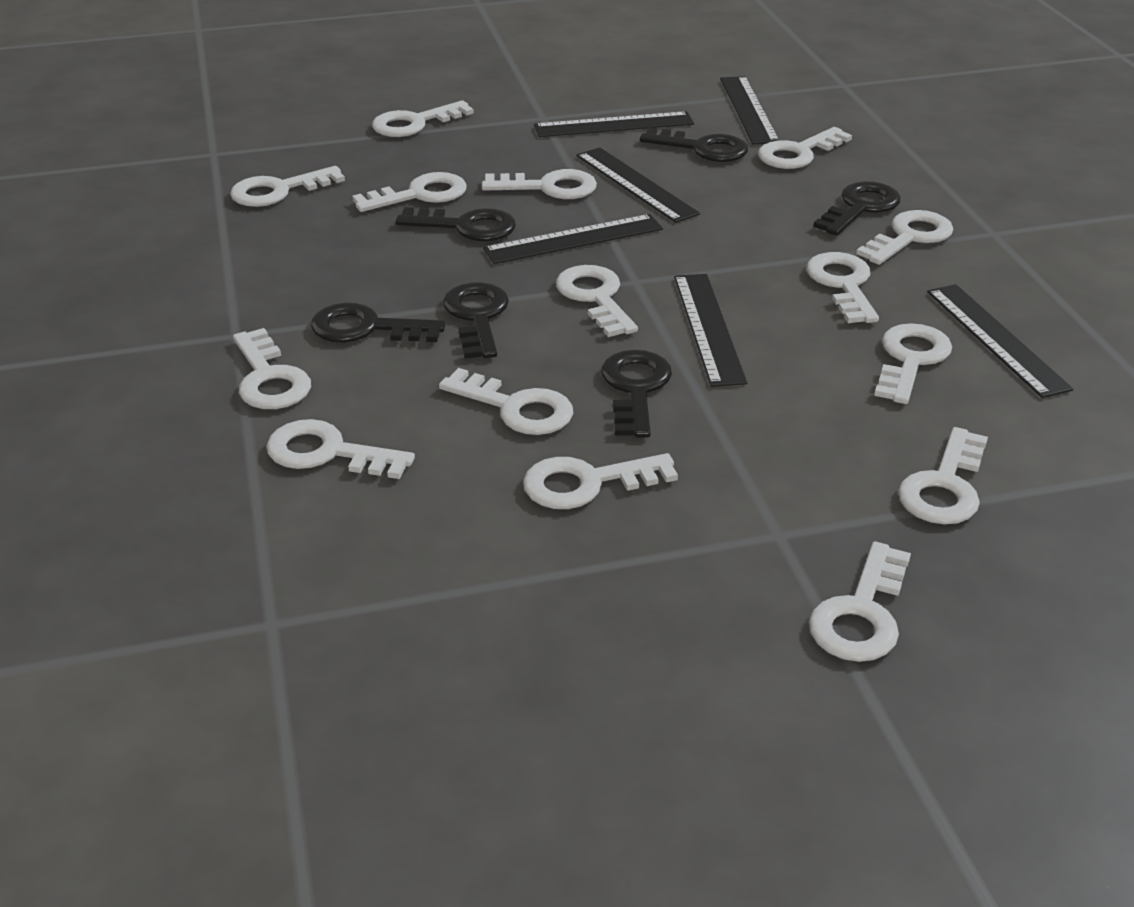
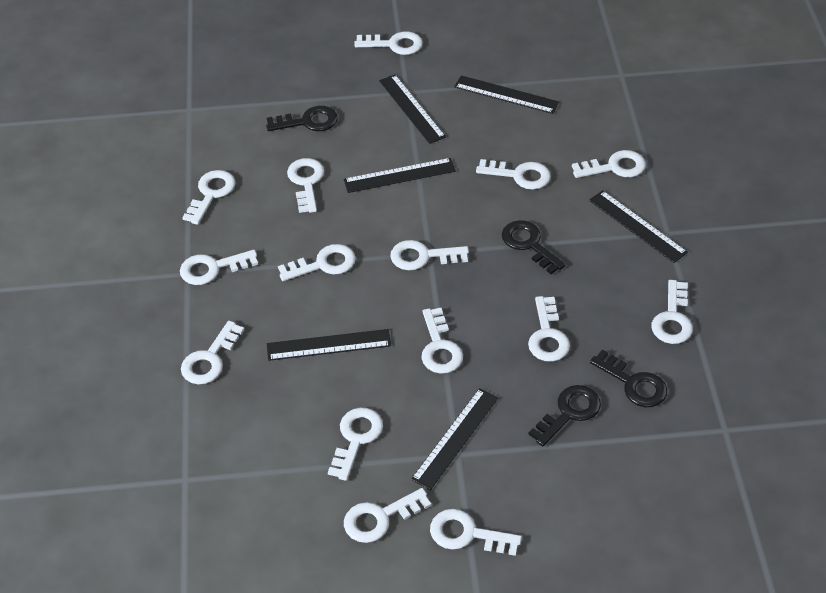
black key: 6 -> 4

